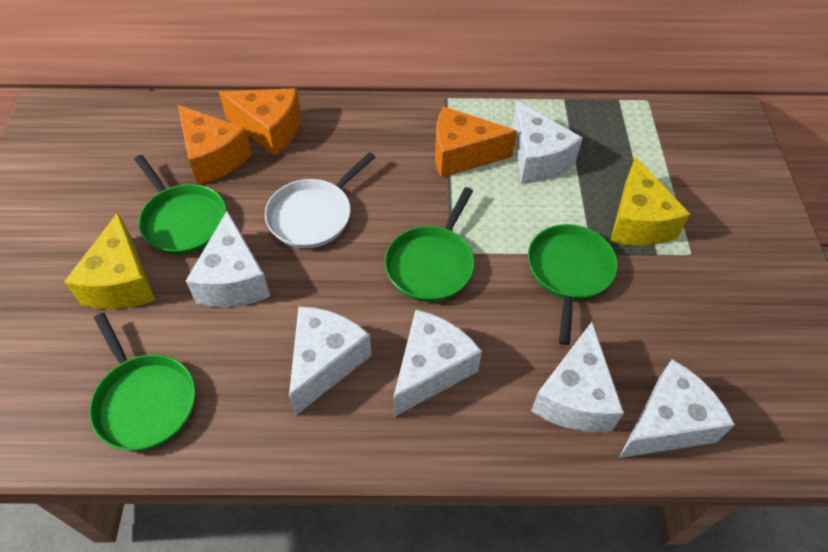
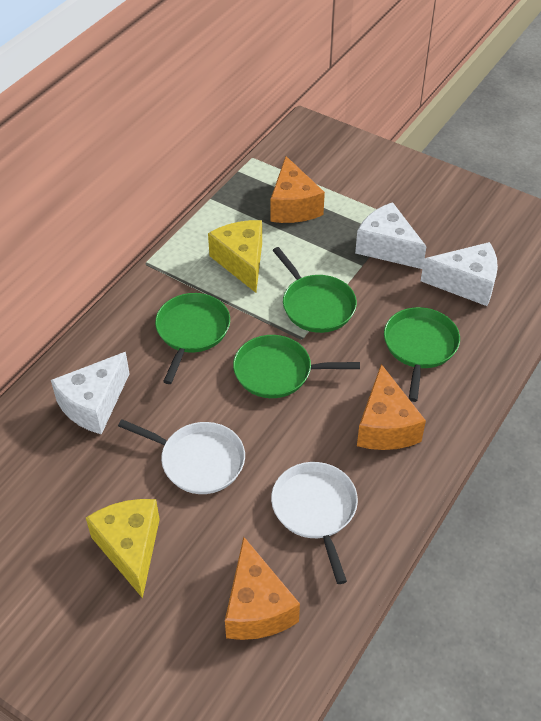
white cheese: 6 -> 3
white pan: 1 -> 2

